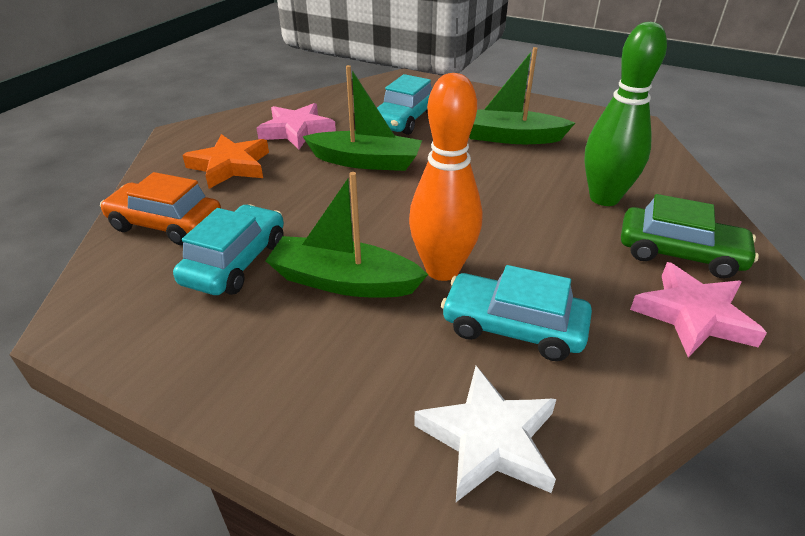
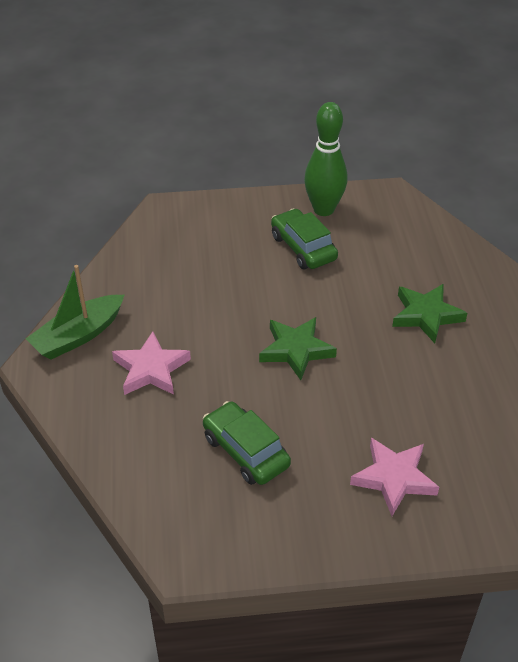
green boat: 3 -> 1
green car: 1 -> 2
green star: 0 -> 2
orange bowling pin: 1 -> 0
orange car: 1 -> 0
orange star: 1 -> 0
turquoise car: 3 -> 0
white star: 1 -> 0

